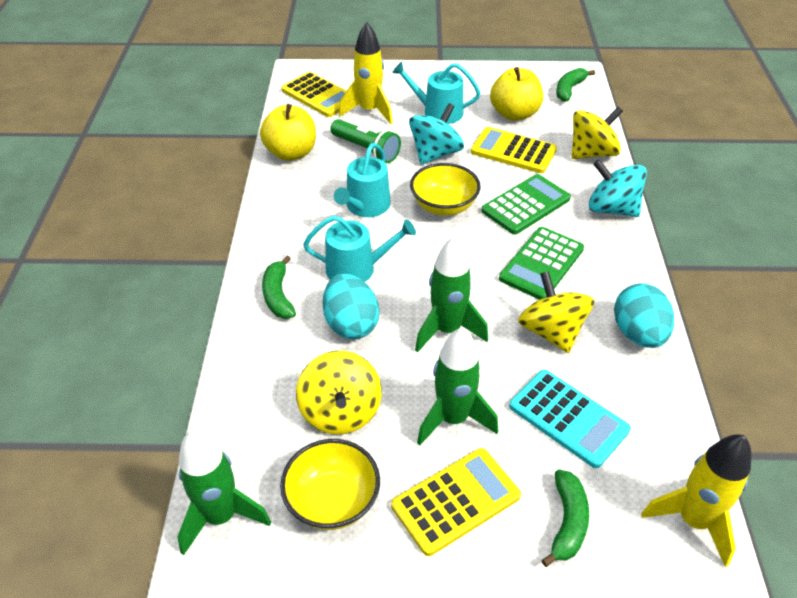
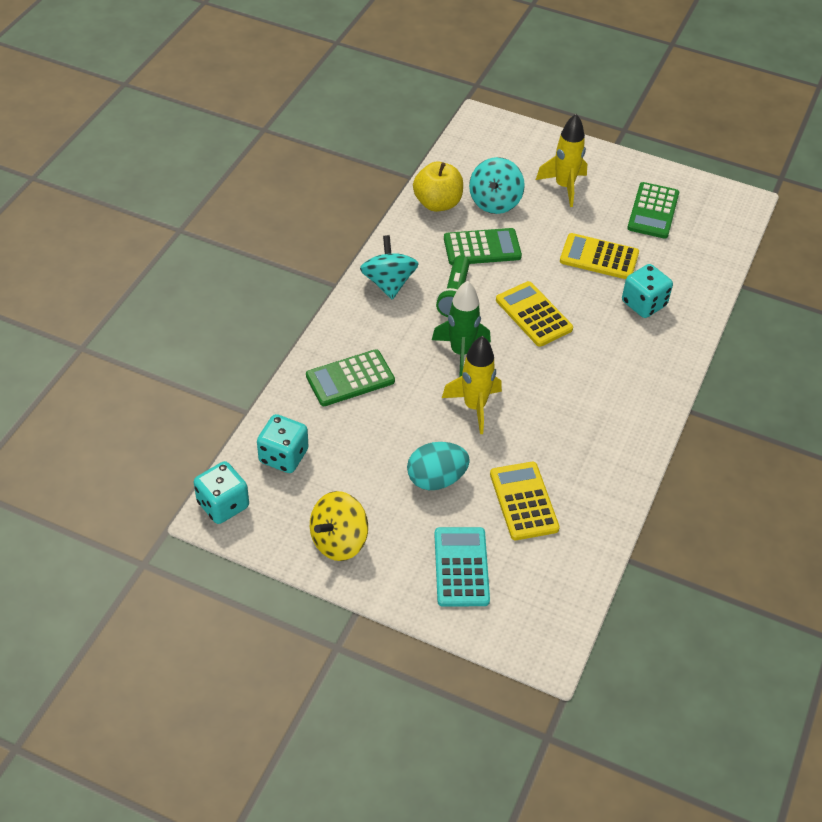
green banana: 3 -> 0
green calculator: 2 -> 3
green rocket: 3 -> 1
turquoise dice: 0 -> 3
turquoise egg: 2 -> 1
turquoise watering can: 3 -> 0
yellow apple: 2 -> 1
yellow bowl: 2 -> 0
yellow spinning top: 3 -> 1

